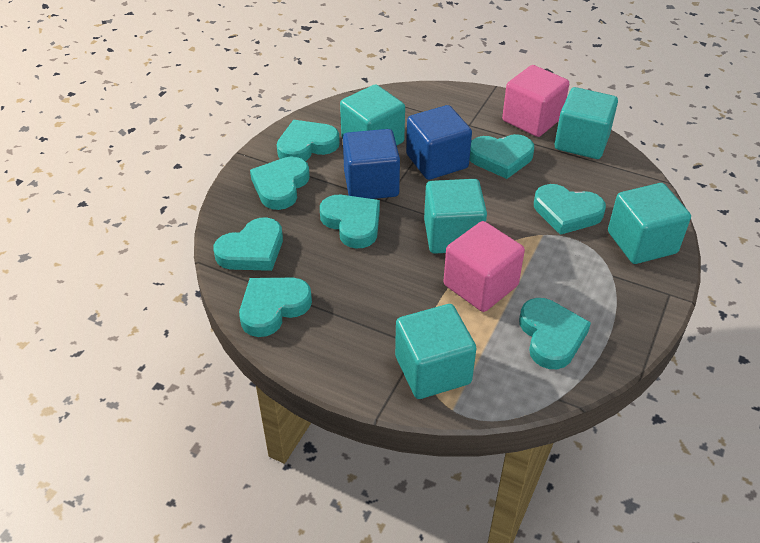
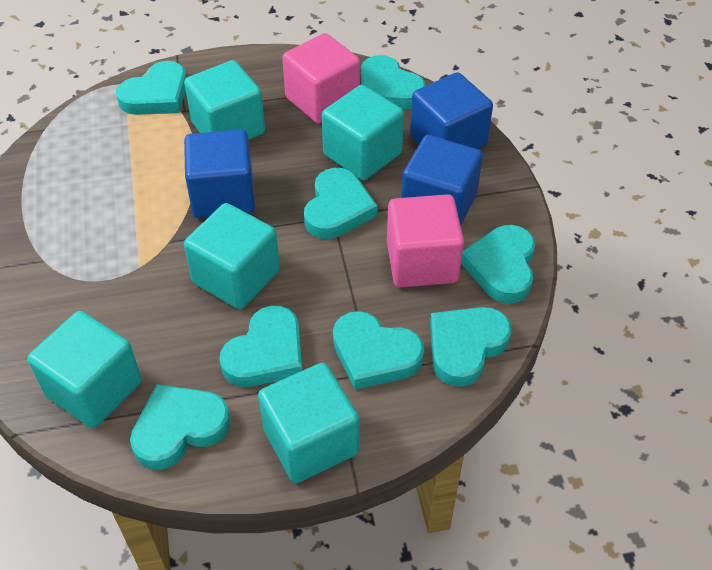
blue cube: 2 -> 3

